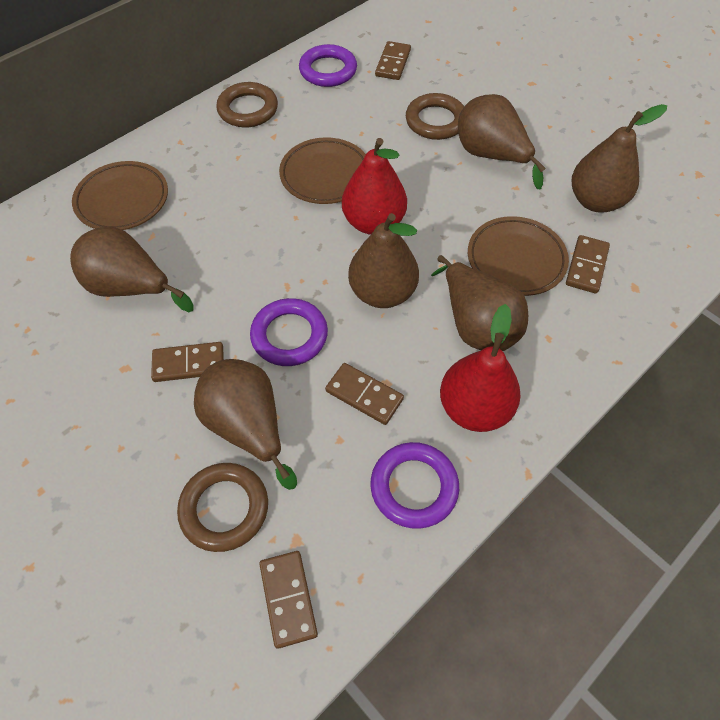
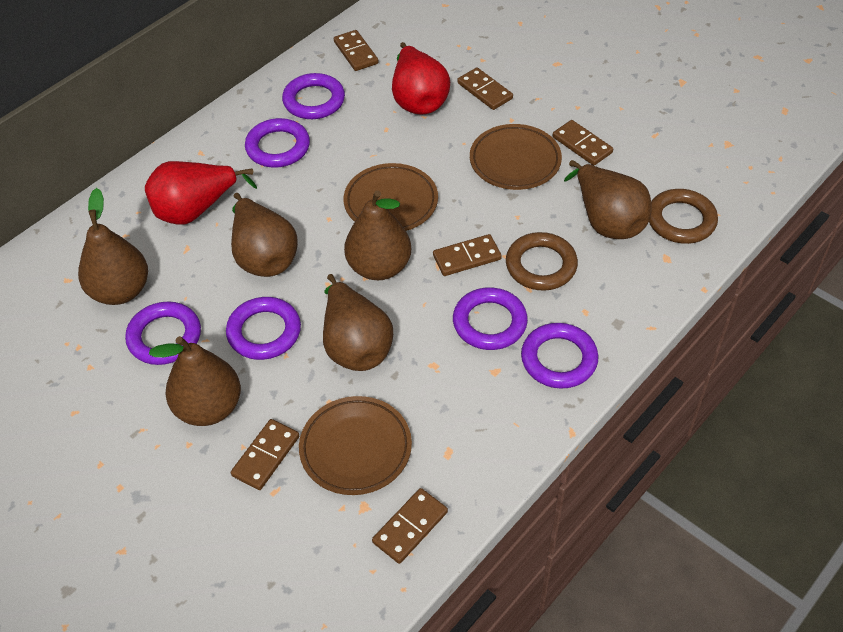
brown domino: 5 -> 6
brown ring: 3 -> 2
purple ring: 3 -> 6

